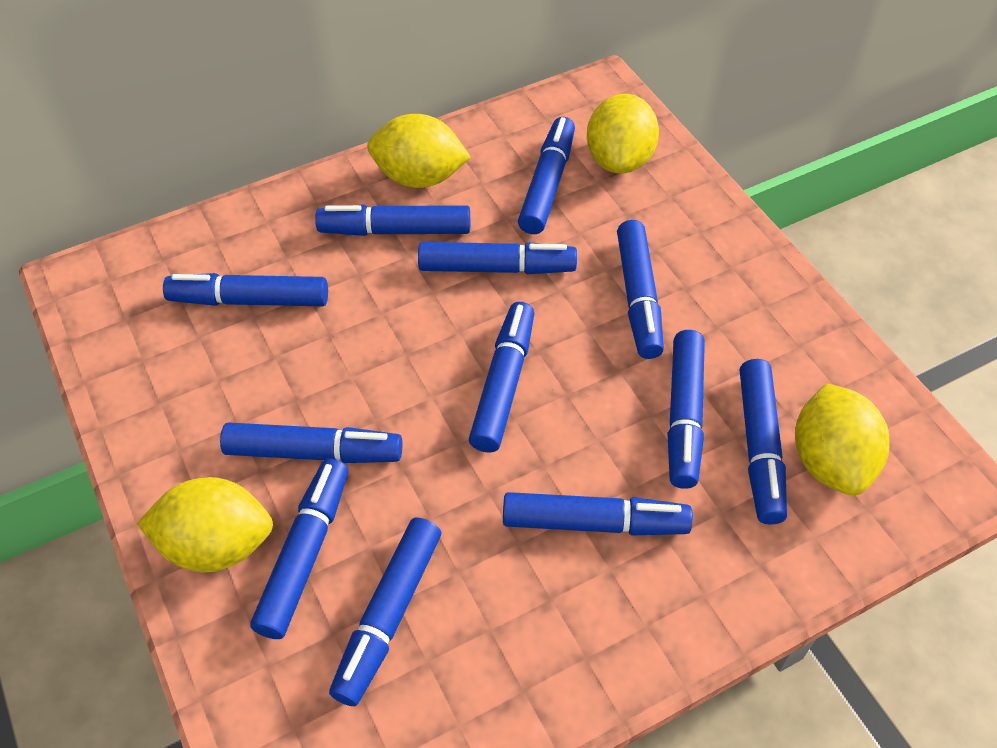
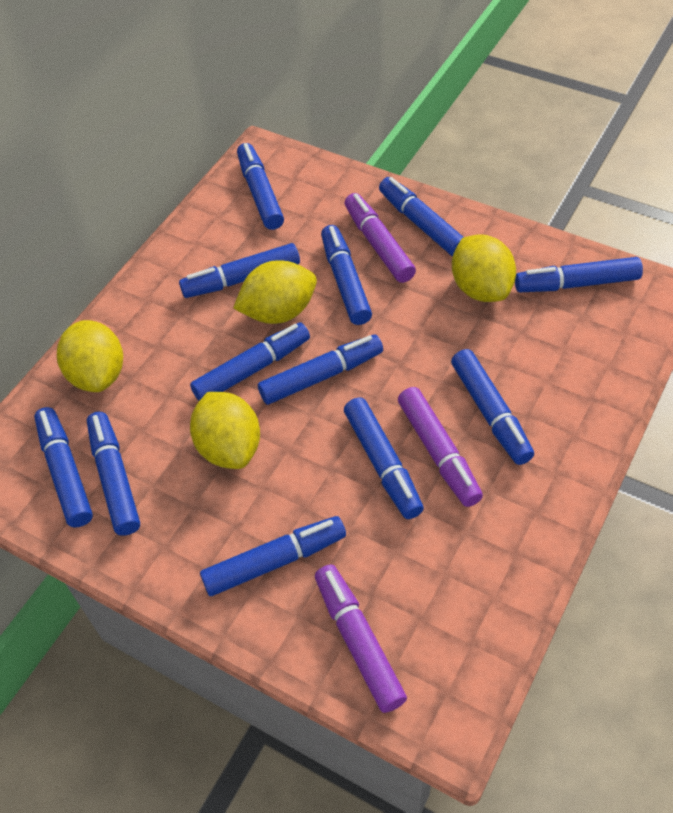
purple marker: 0 -> 3

